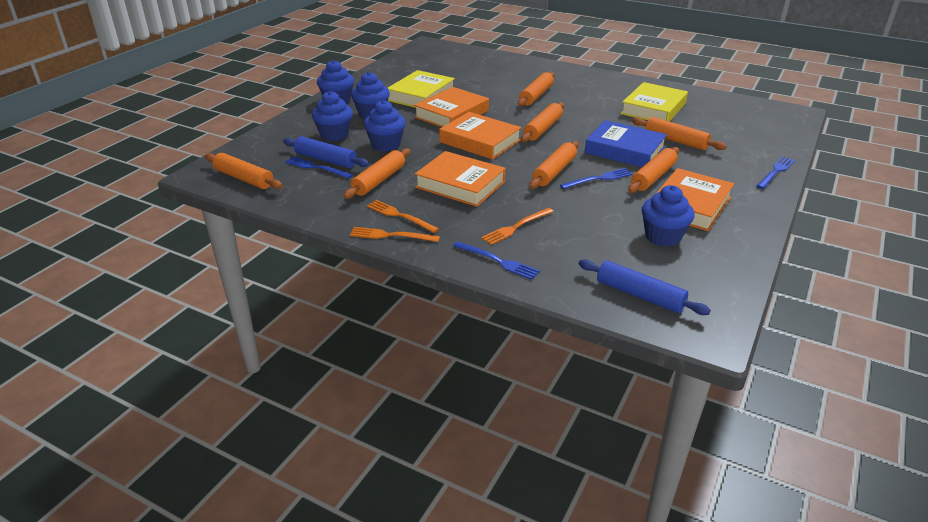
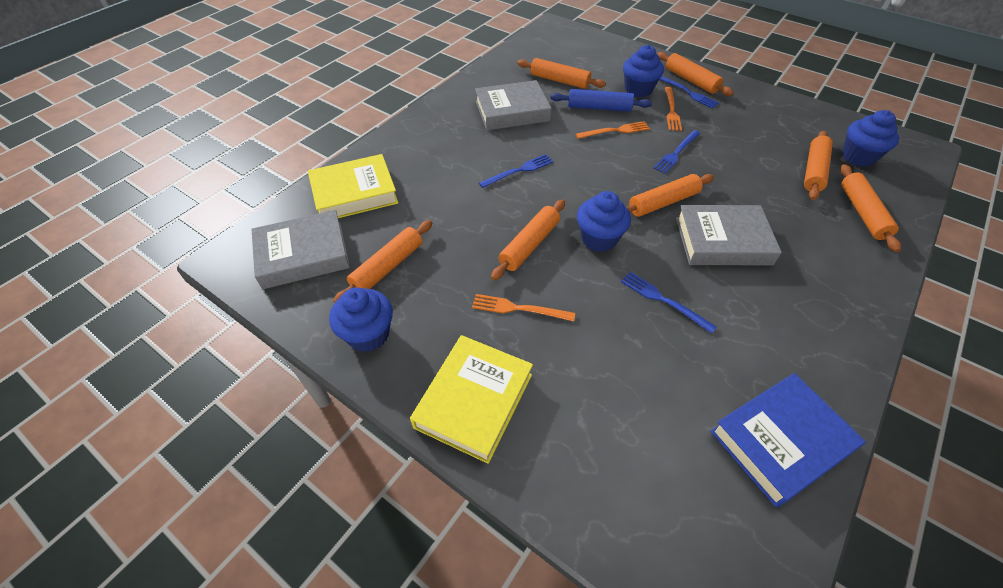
blue cupcake: 5 -> 4
blue rolling pin: 2 -> 1
grey book: 0 -> 3
orange book: 4 -> 0

